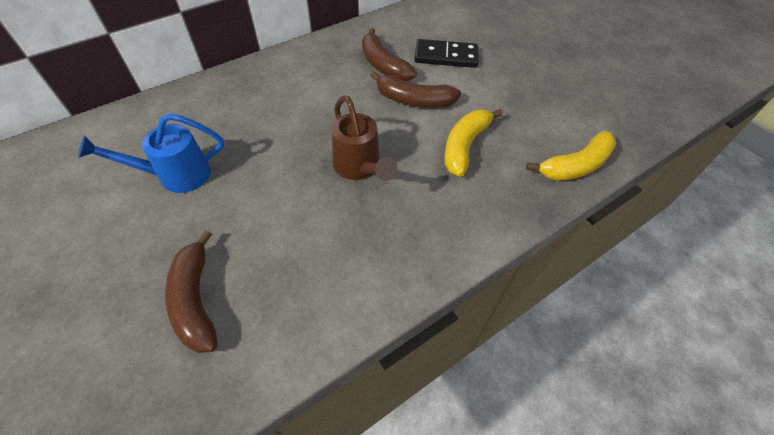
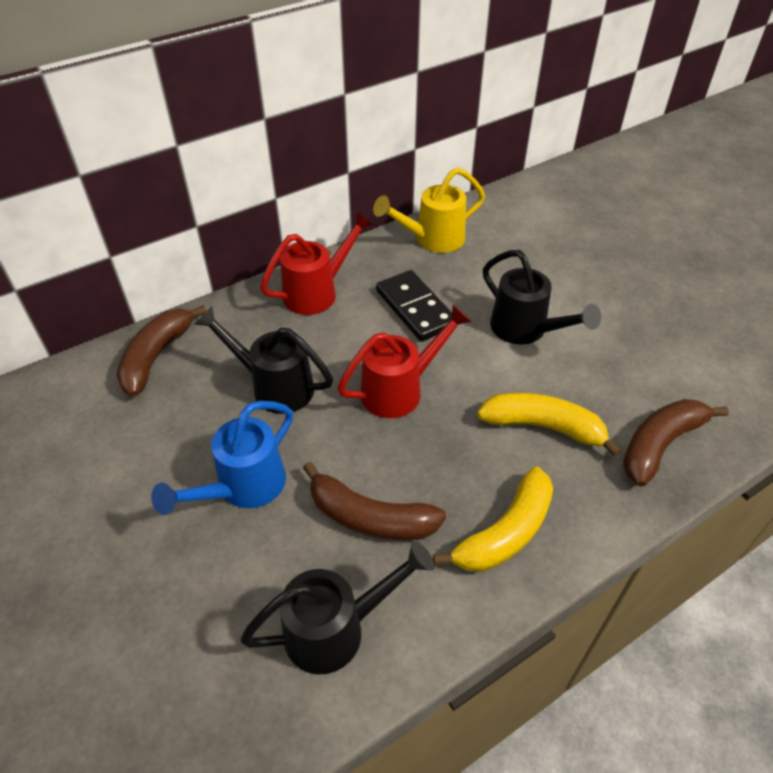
black watering can: 0 -> 3
brown watering can: 1 -> 0
red watering can: 0 -> 2
yellow watering can: 0 -> 1

